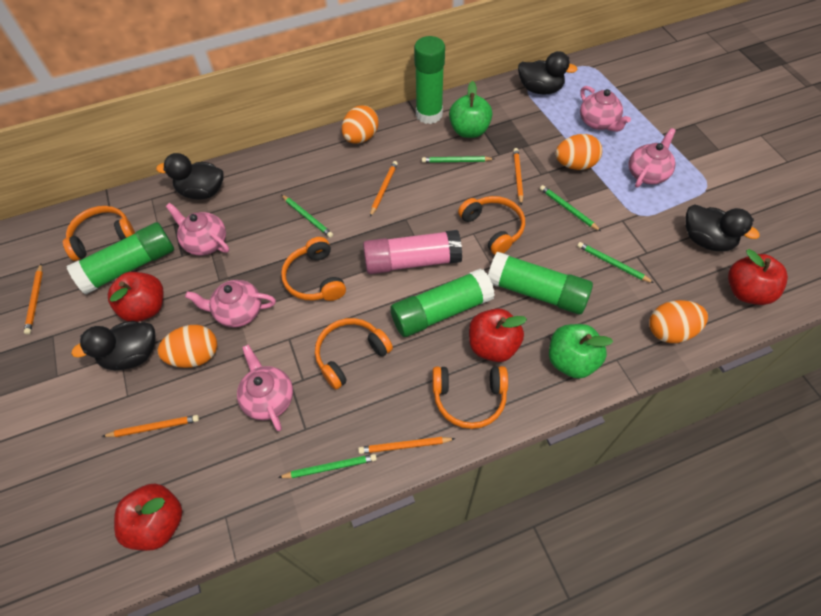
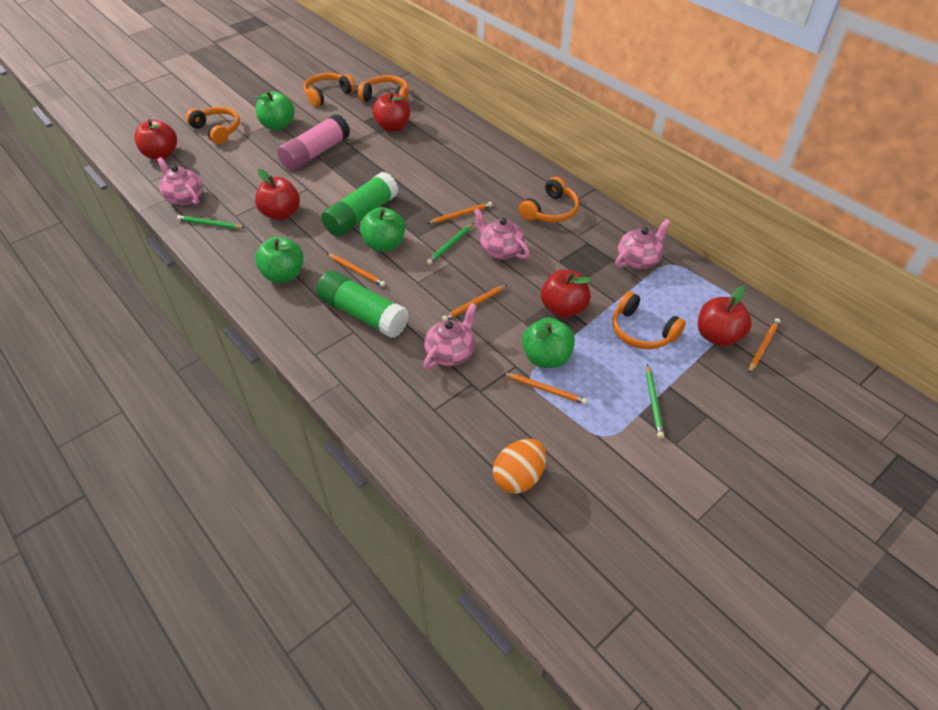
black duck: 4 -> 0
green apple: 2 -> 4
green glue stick: 4 -> 2
green pencil: 5 -> 3
orange egg: 4 -> 1
pink teapot: 5 -> 4
red apple: 4 -> 5

